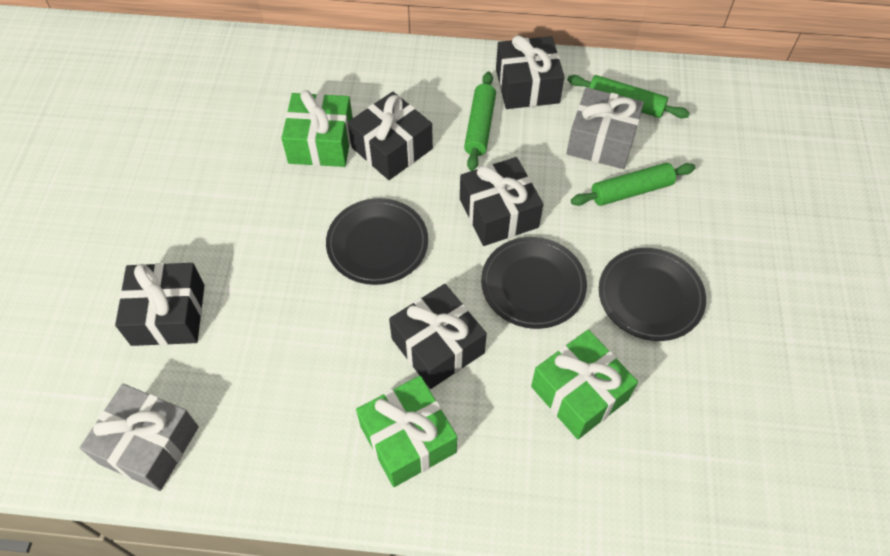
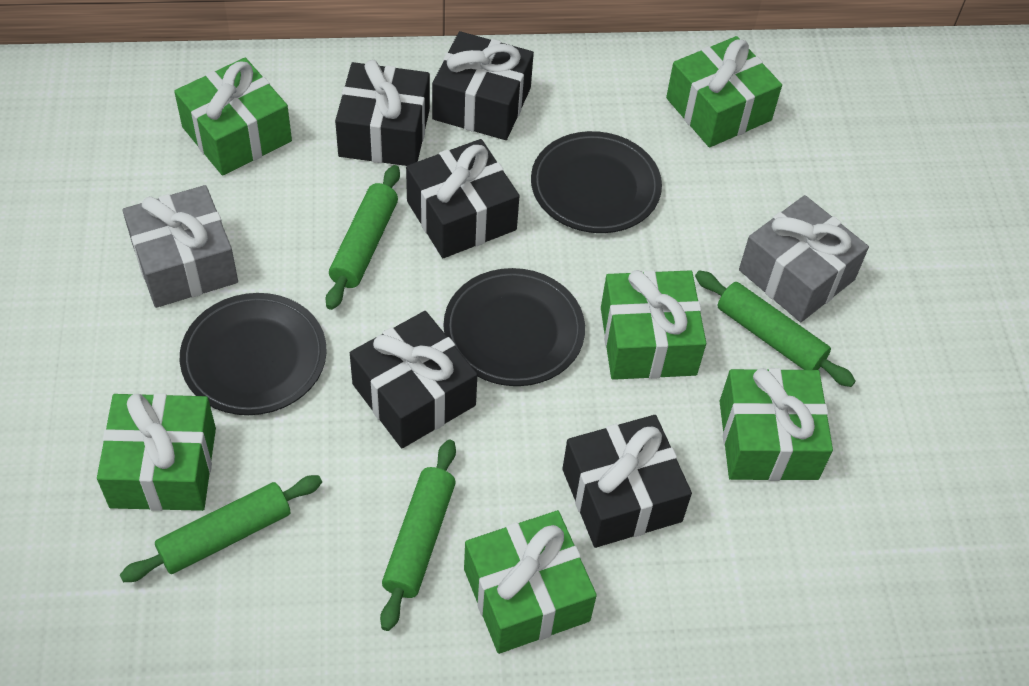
green gift: 3 -> 6
green rolling pin: 3 -> 4

